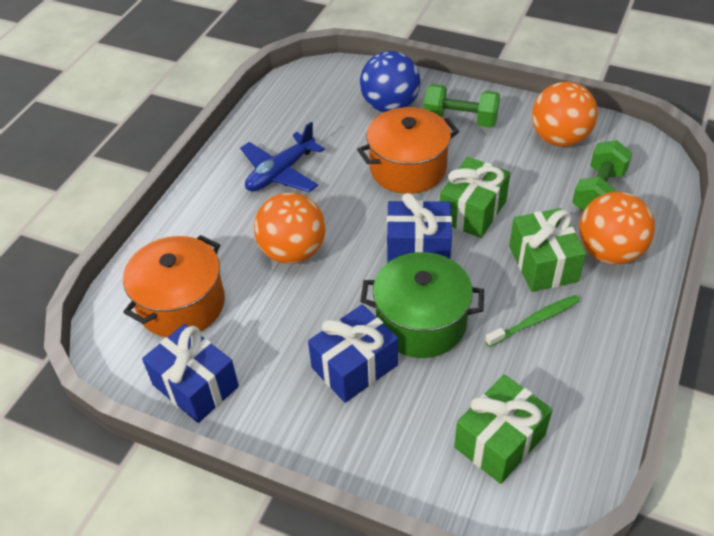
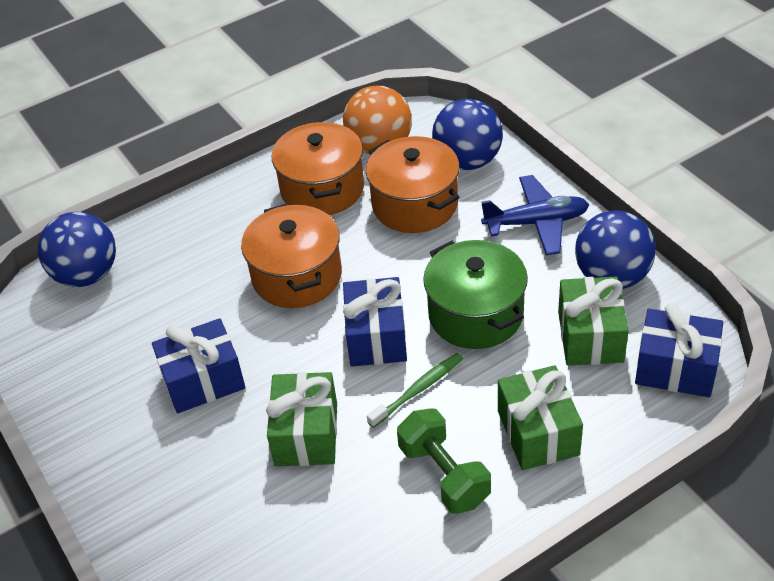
blue ball: 1 -> 3
green dumbbell: 2 -> 1
orange ball: 3 -> 1
orange pot: 2 -> 3

